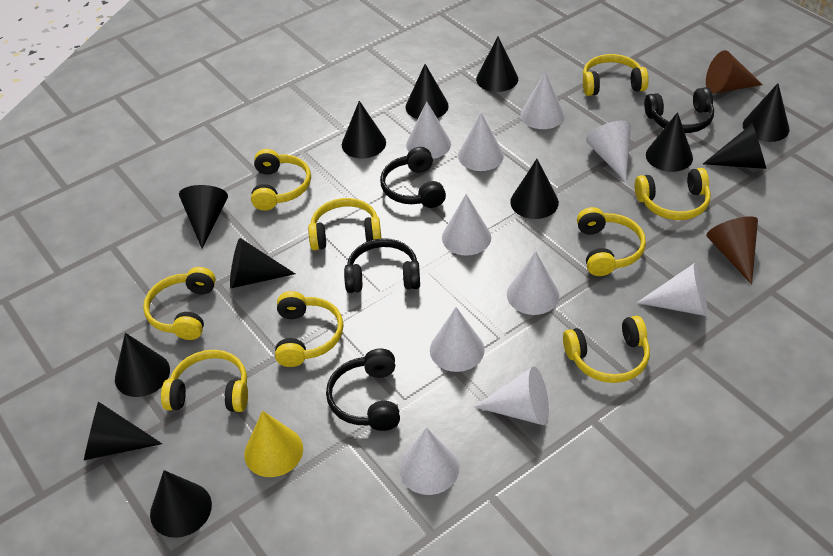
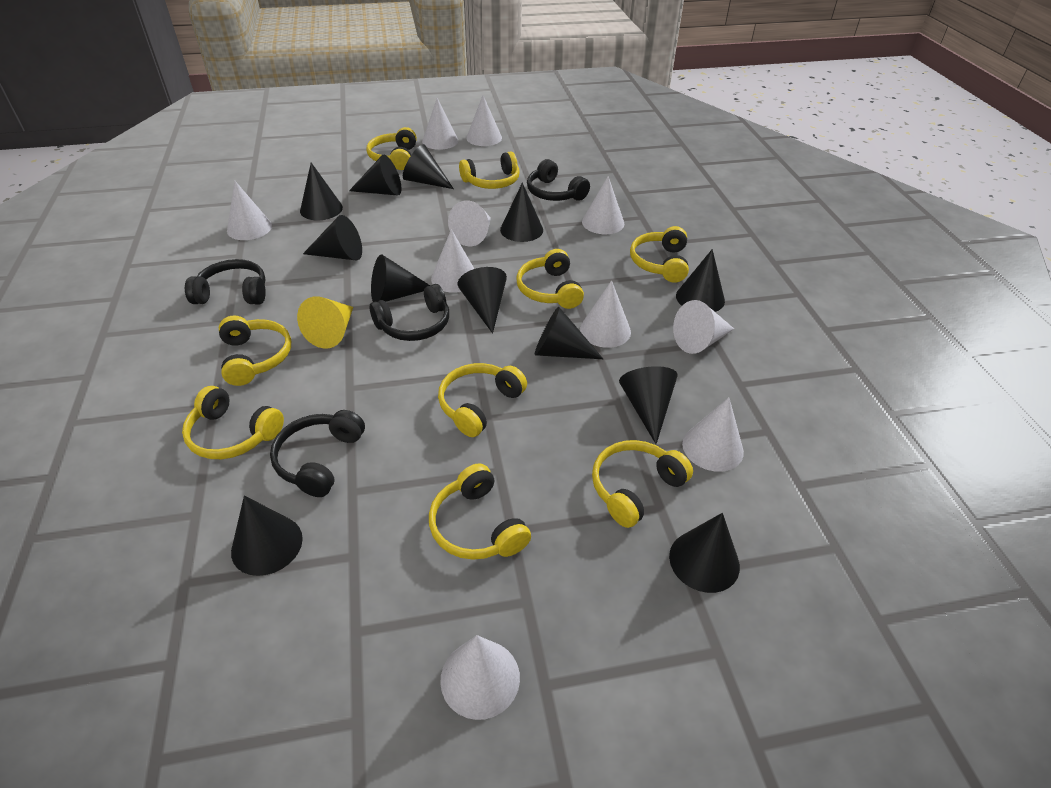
brown cone: 2 -> 0

